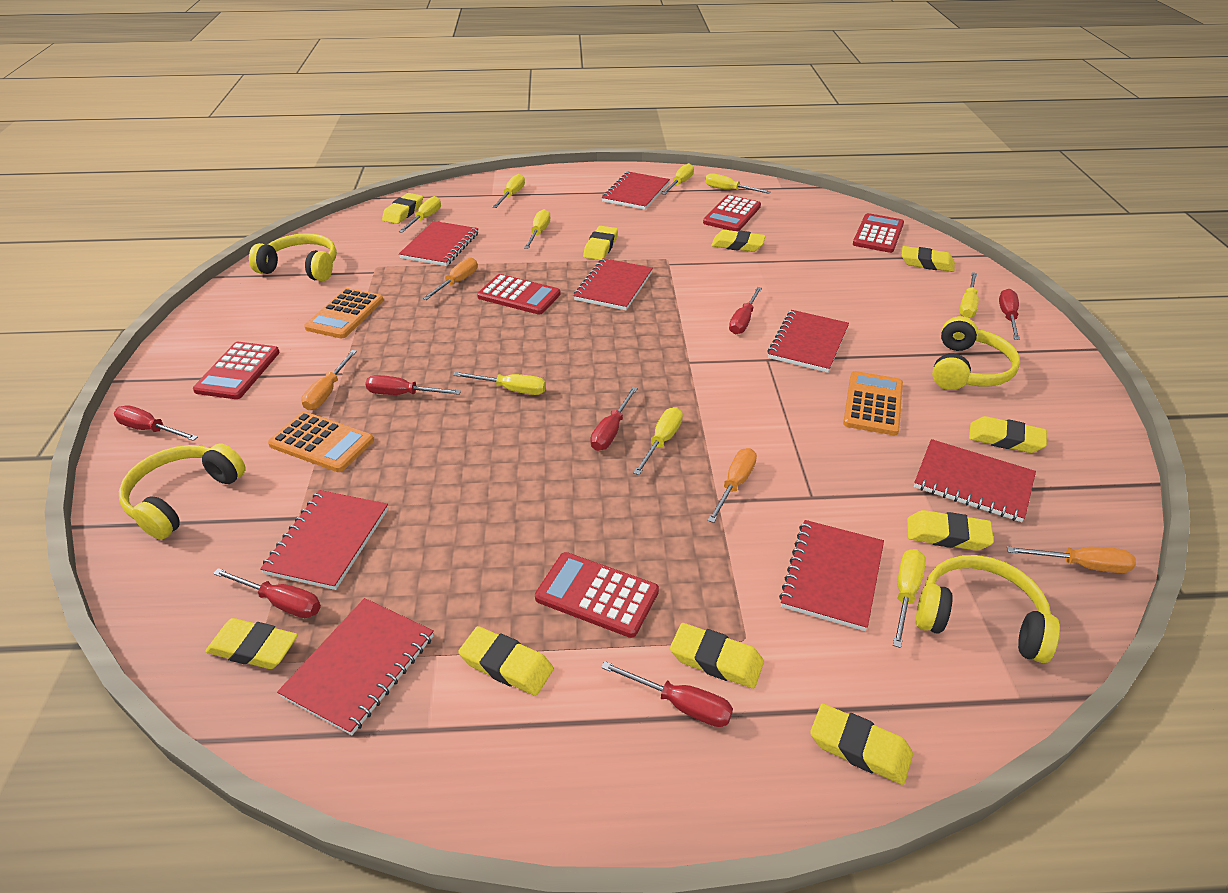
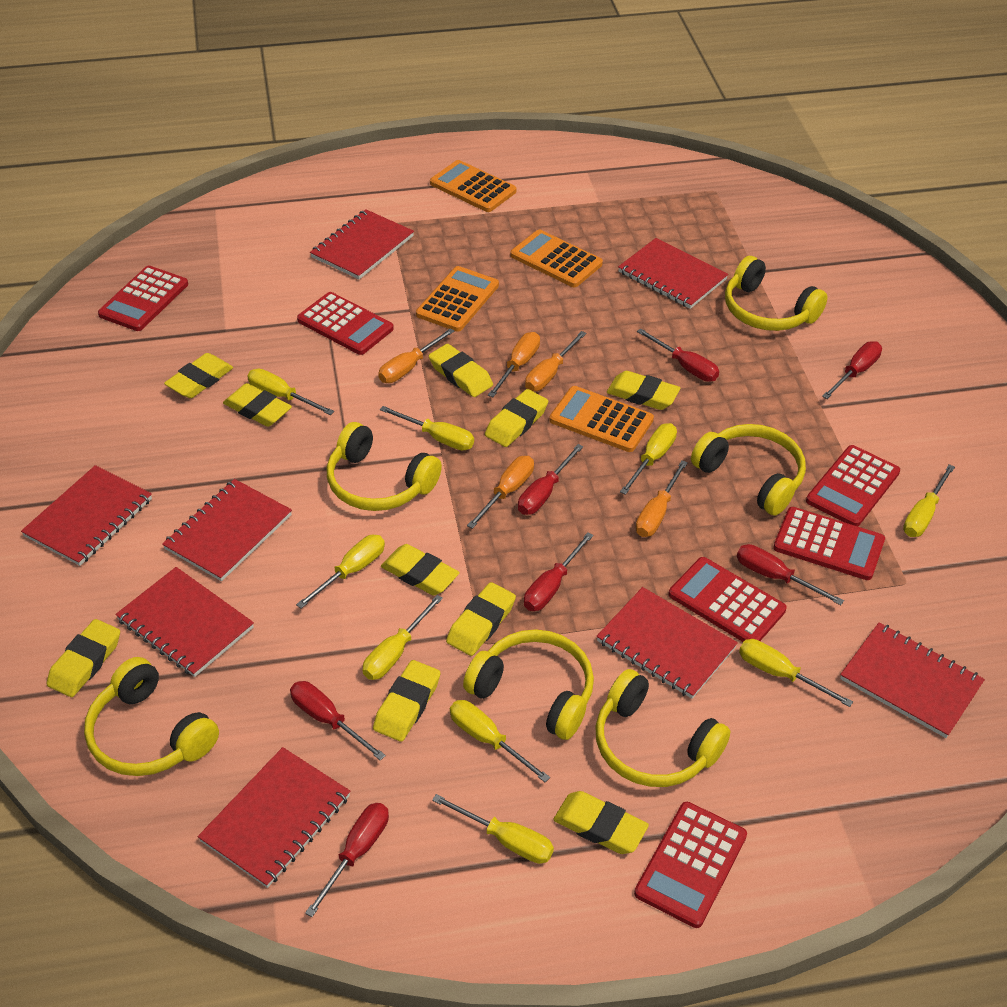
orange calculator: 3 -> 4
orange screwdriver: 4 -> 5
red calculator: 5 -> 6
yellow headphones: 4 -> 6

